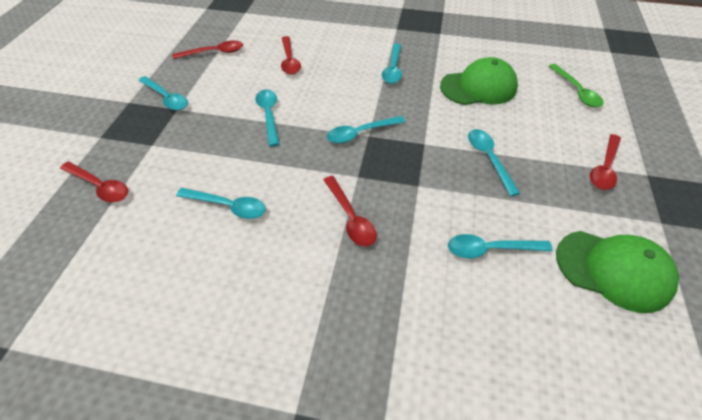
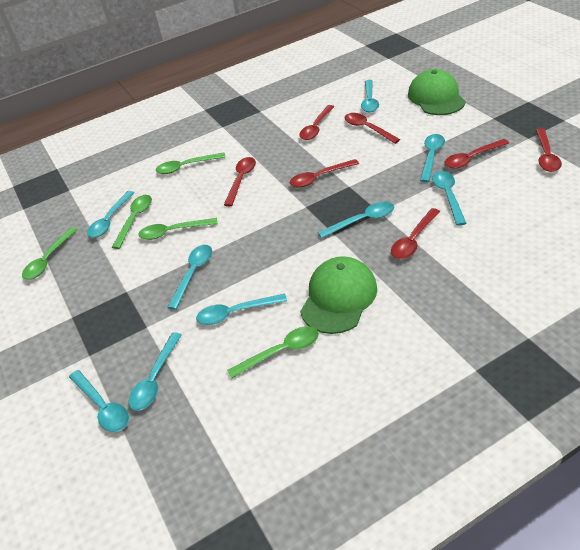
green spoon: 1 -> 5
red spoon: 5 -> 7
turquoise spoon: 7 -> 9

